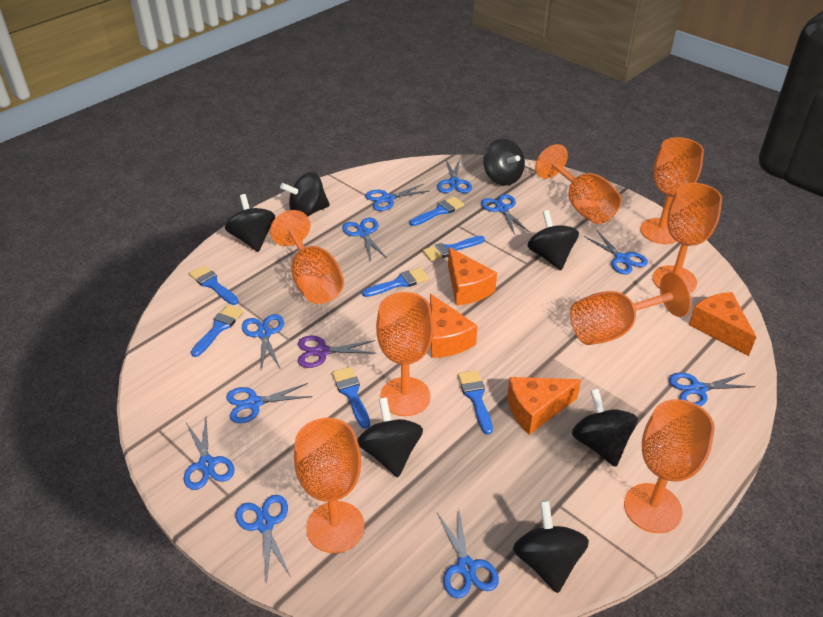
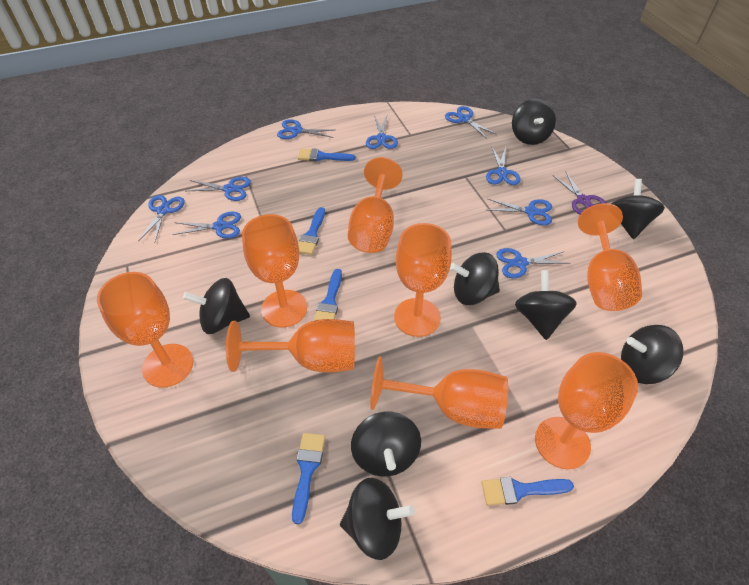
black spinning top: 7 -> 8
blue brush: 7 -> 5
blue scissors: 11 -> 9
orange cheese: 4 -> 0

